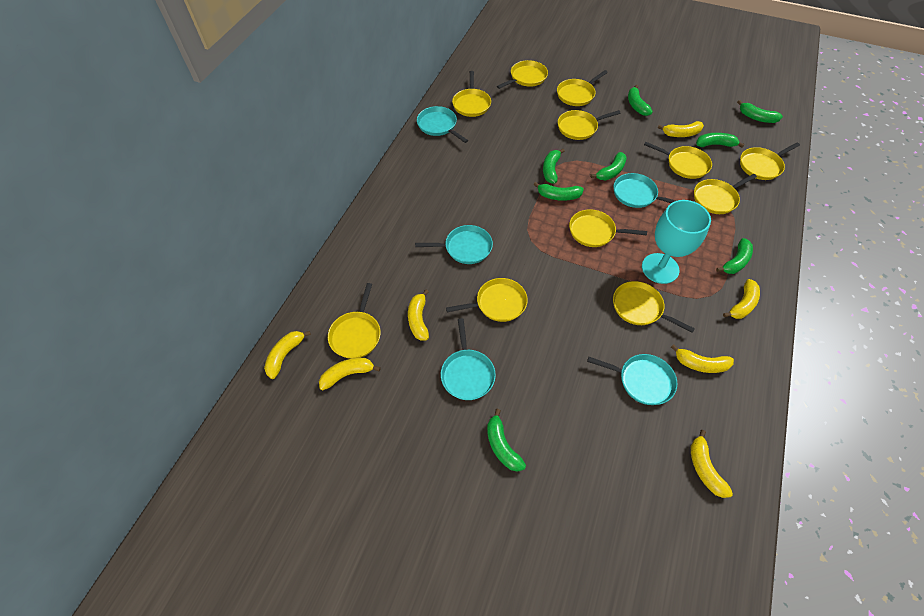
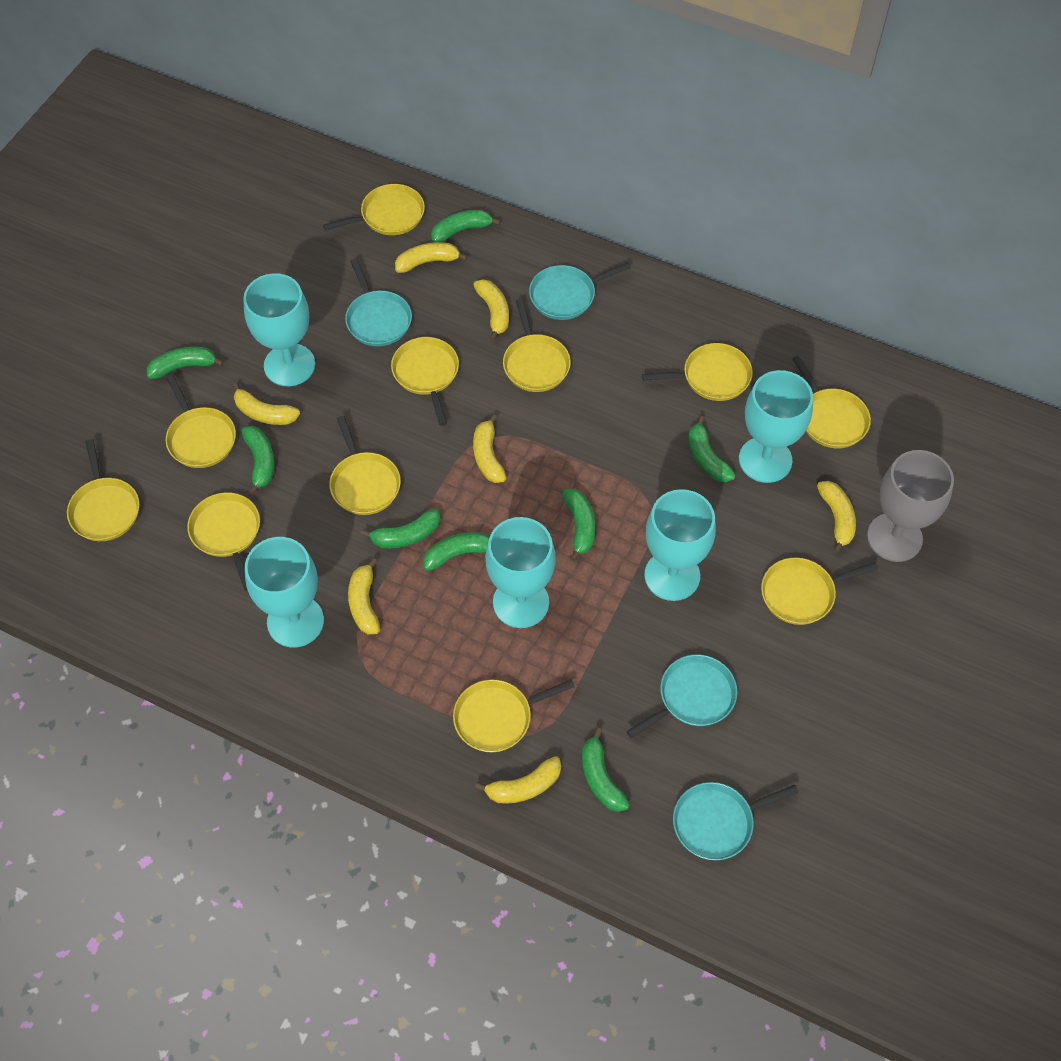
grey goblet: 0 -> 1
turquoise goblet: 1 -> 5
turquoise pan: 5 -> 4

